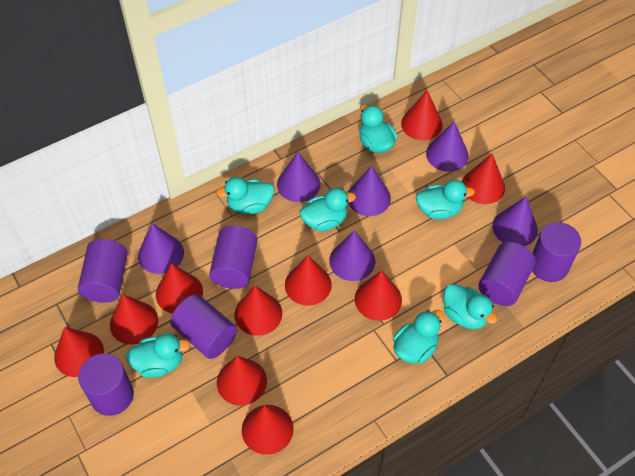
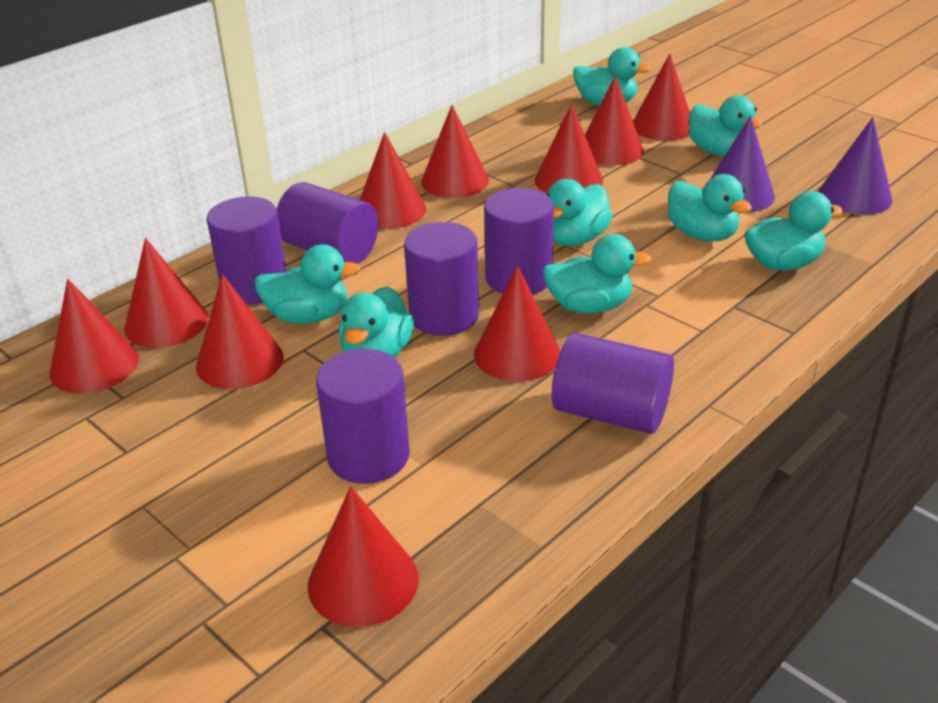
purple cone: 6 -> 2
turquoise duck: 7 -> 8

